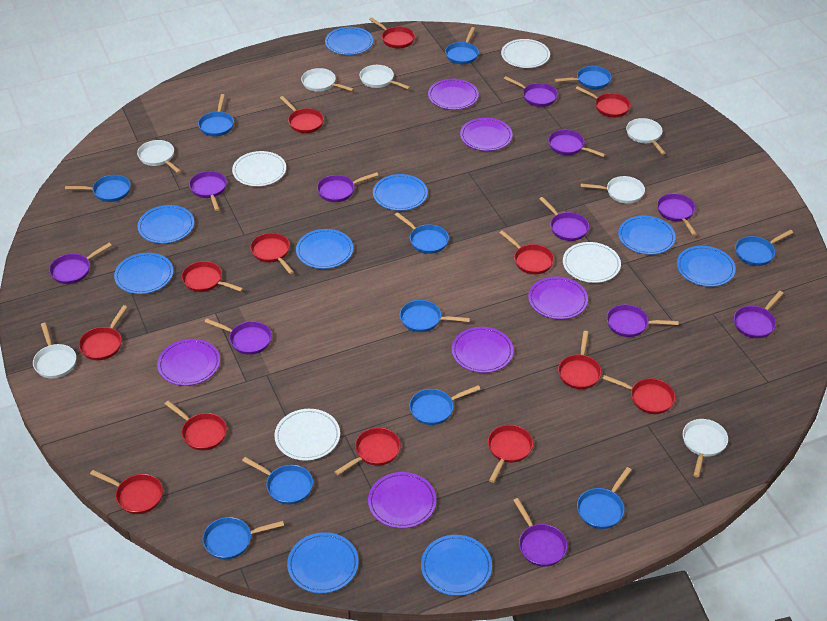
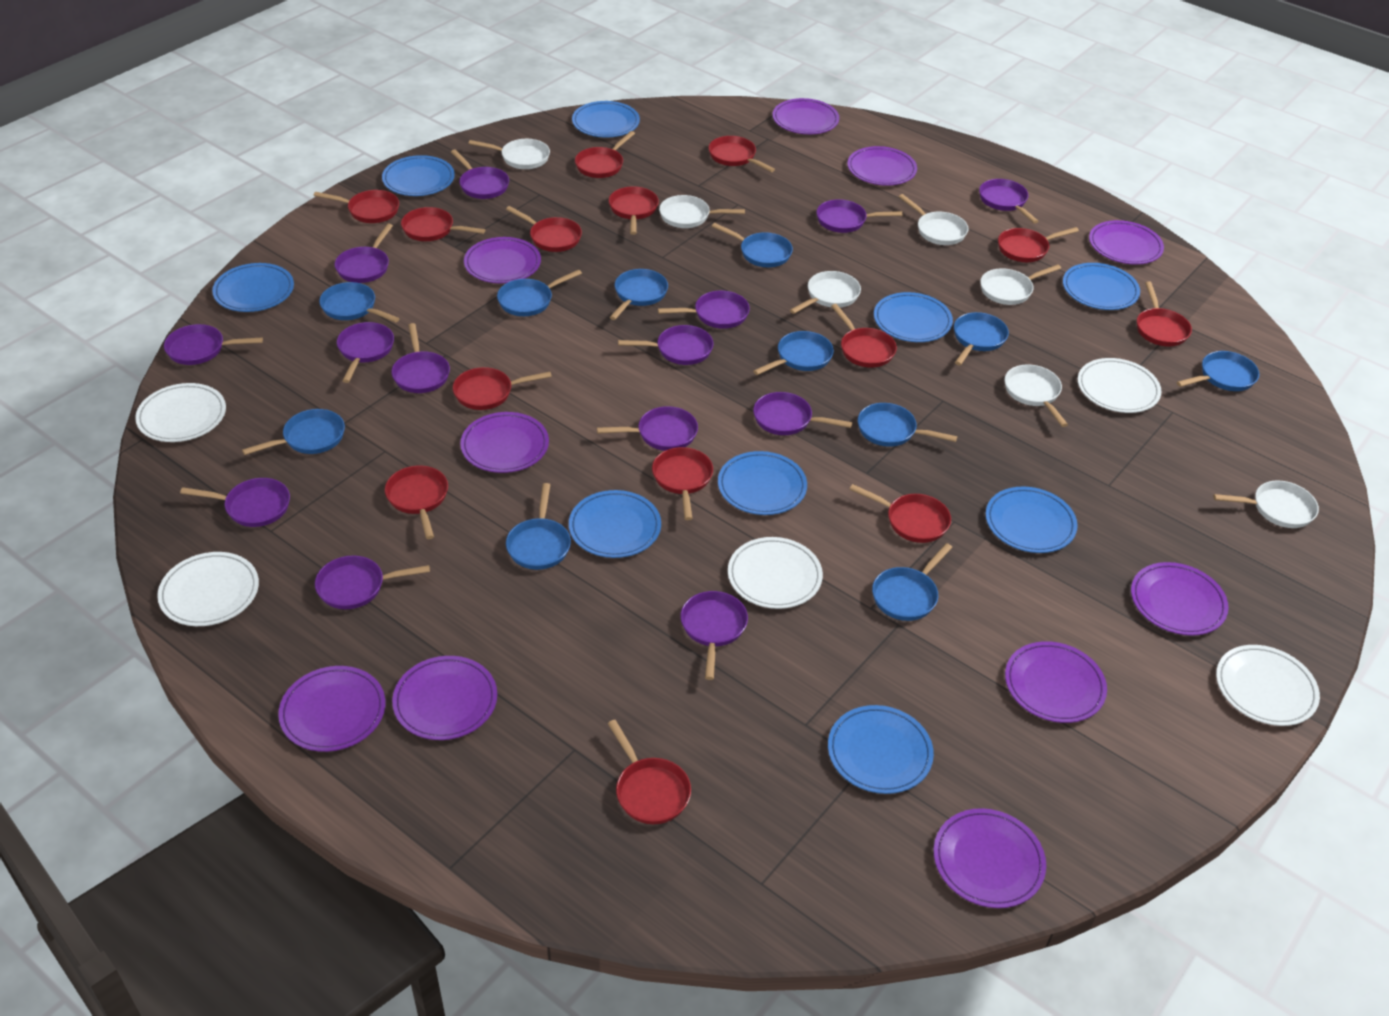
purple pan: 11 -> 14
purple plate: 6 -> 10
red pan: 13 -> 14
white plate: 4 -> 5

